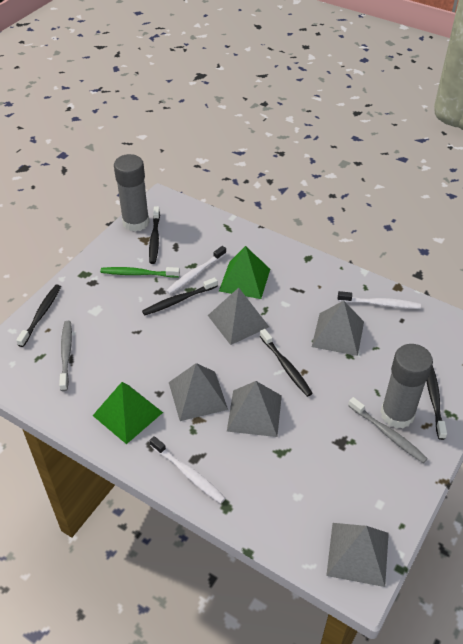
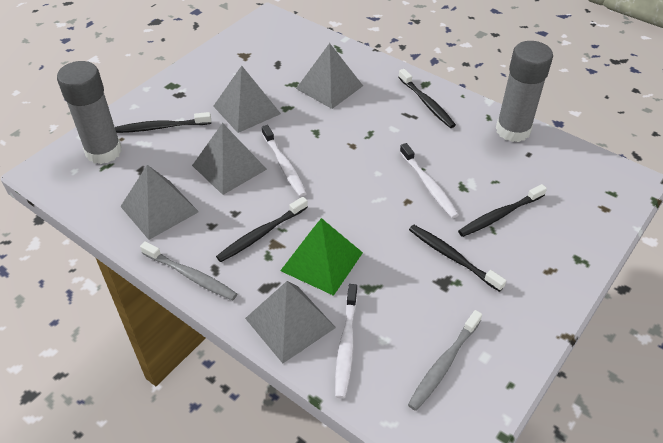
green pyramid: 2 -> 1
green toothbrush: 1 -> 0

